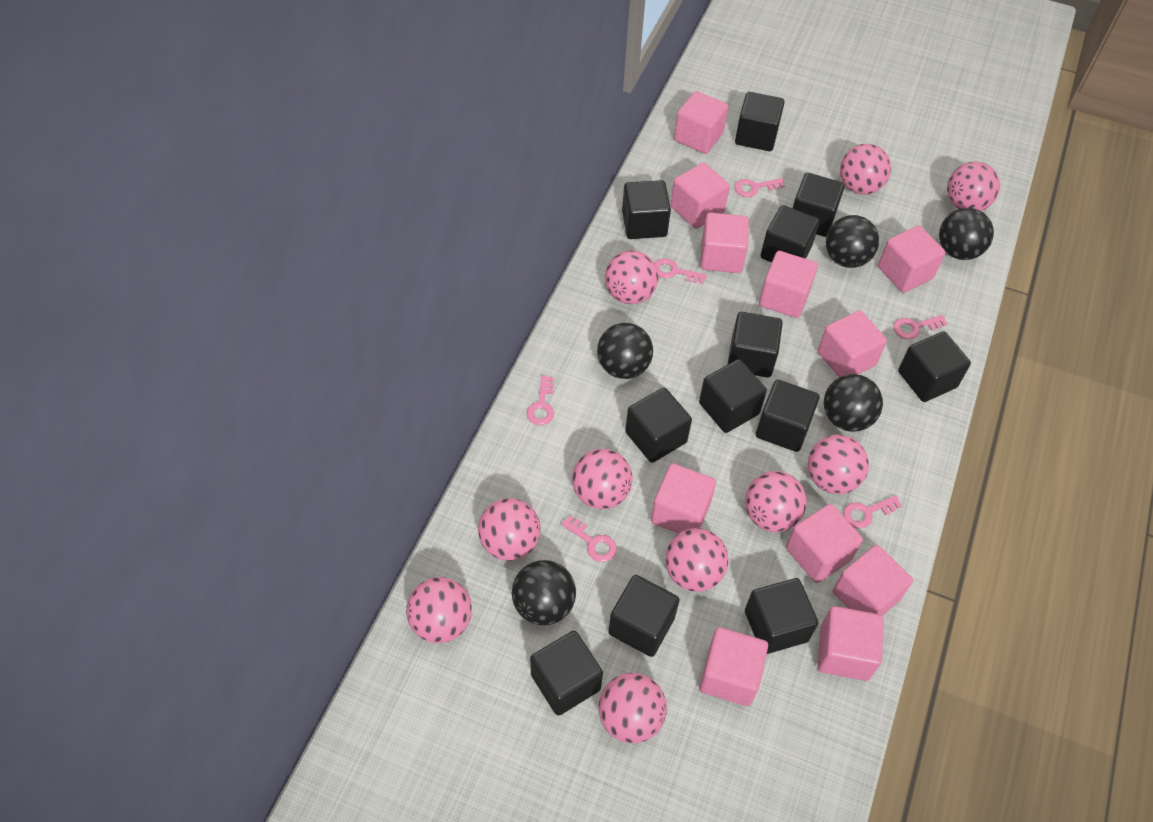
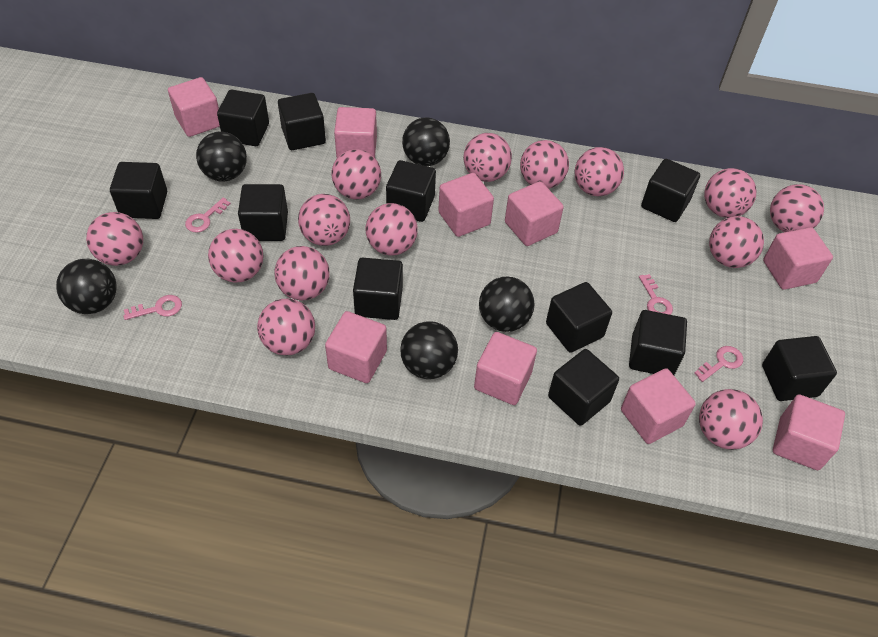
black cube: 12 -> 11
pink ball: 10 -> 14
pink cube: 11 -> 9
pink key: 6 -> 4

